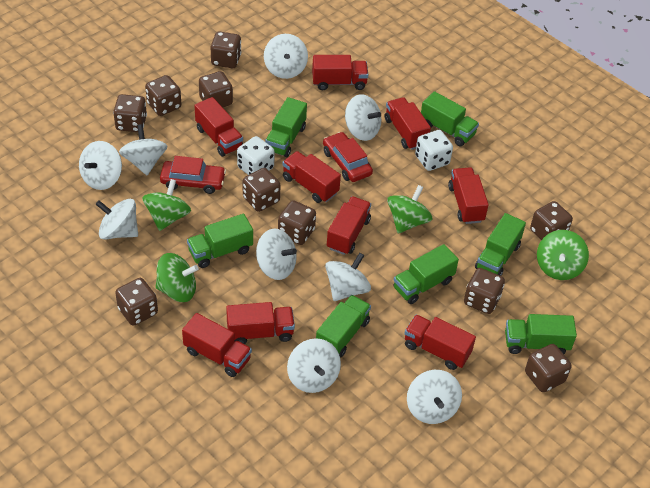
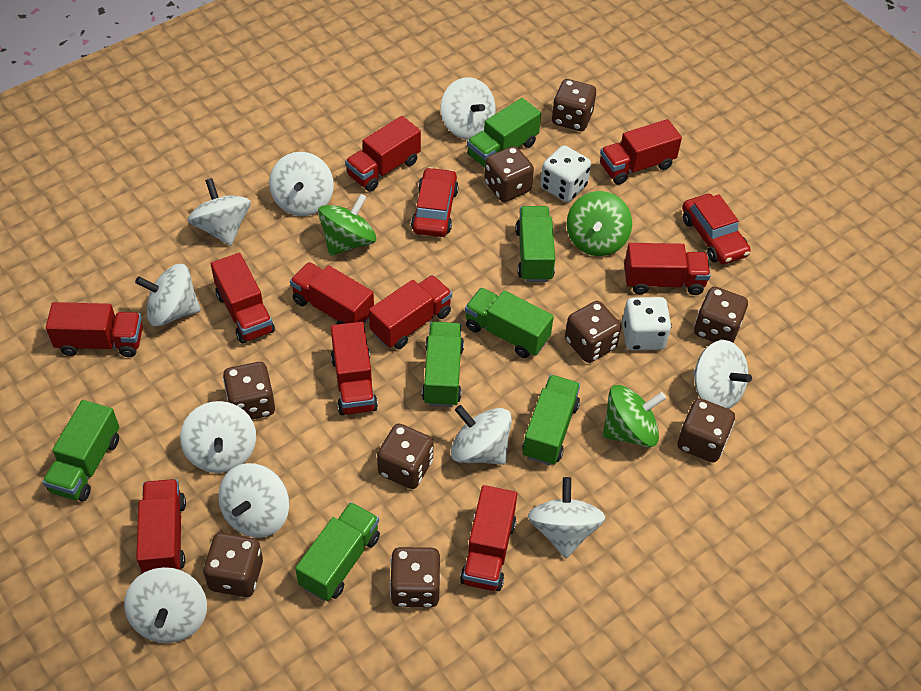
brown dice: 10 -> 9
green spinning top: 4 -> 3
red truck: 9 -> 10
white spinning top: 9 -> 10

